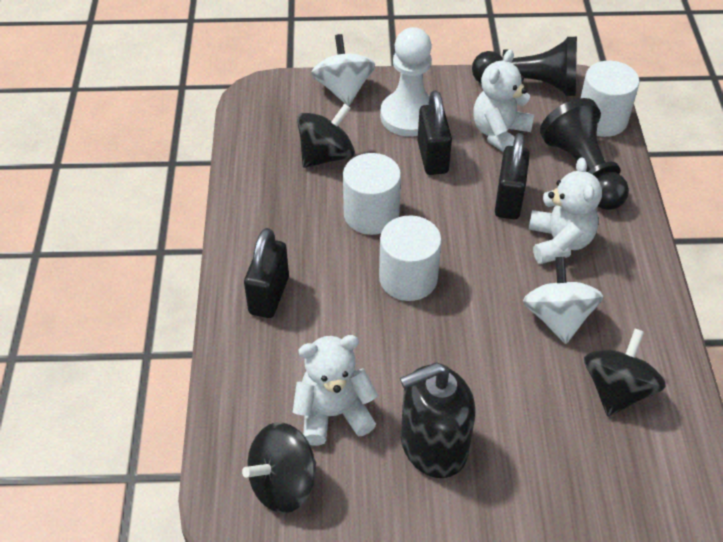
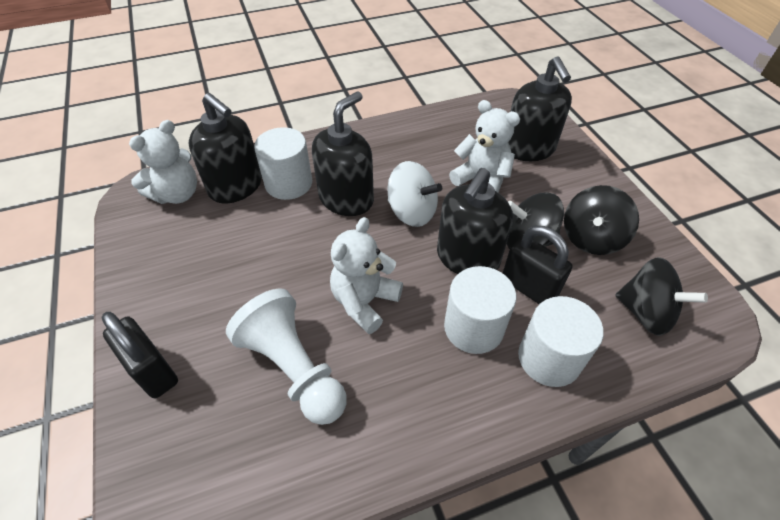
black padlock: 3 -> 2
black pawn: 2 -> 0
black soap dispenser: 1 -> 4
white spinning top: 2 -> 1

